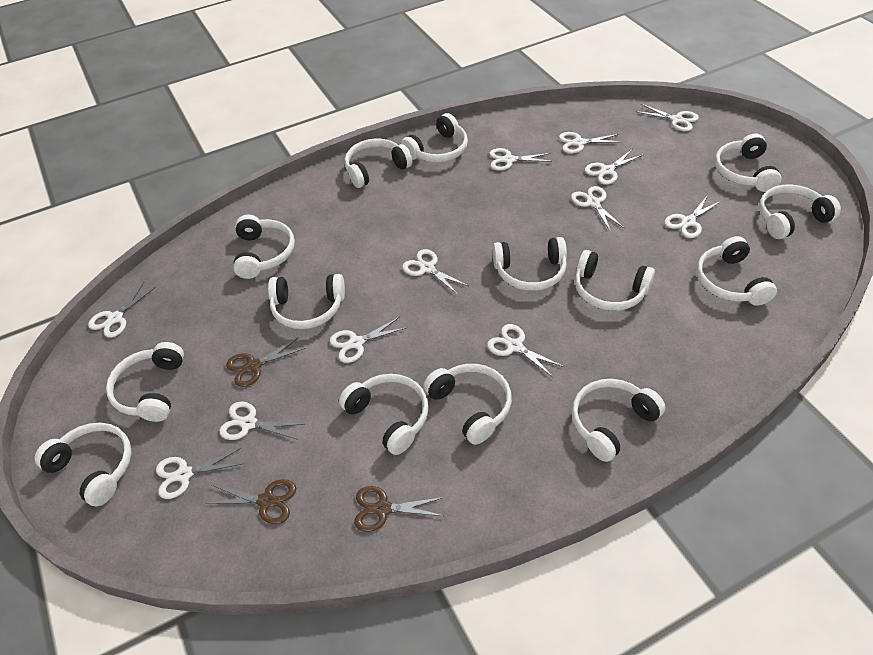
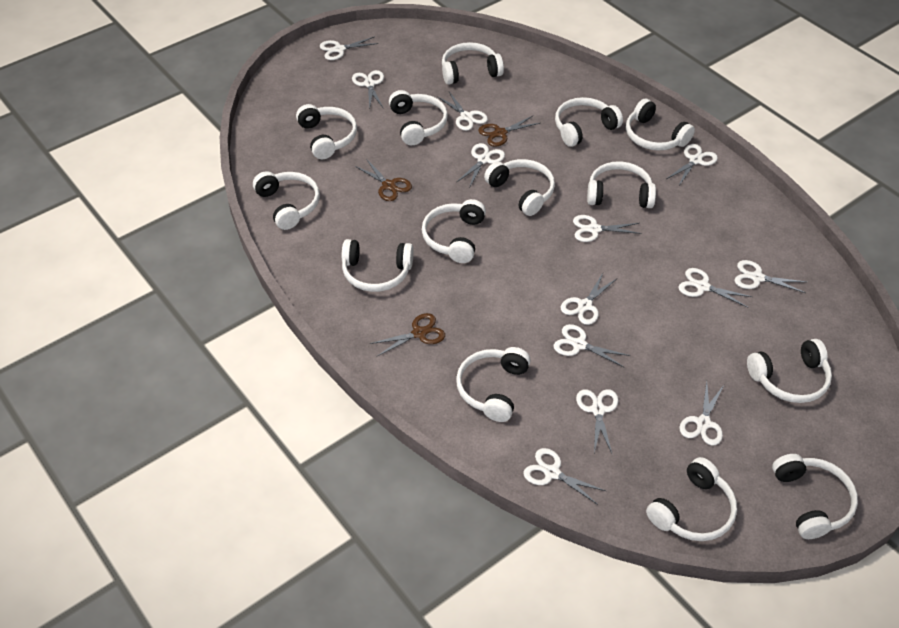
white scissors: 12 -> 13

